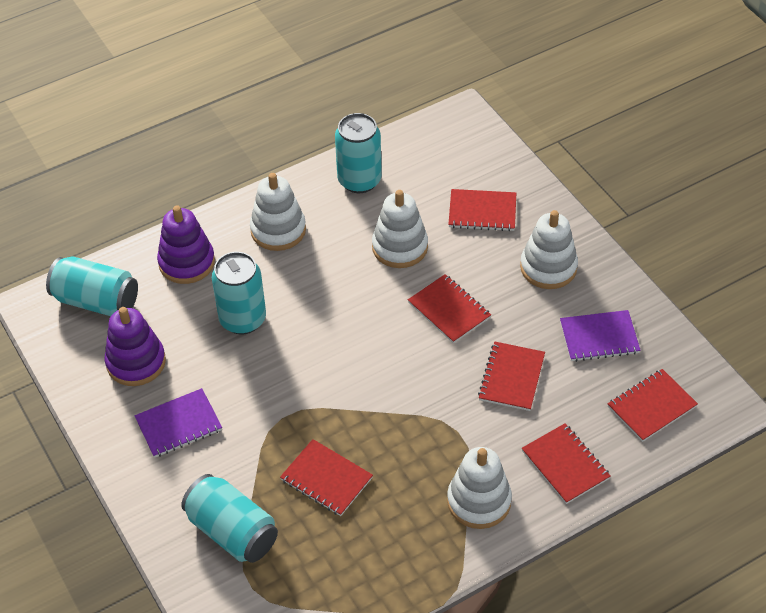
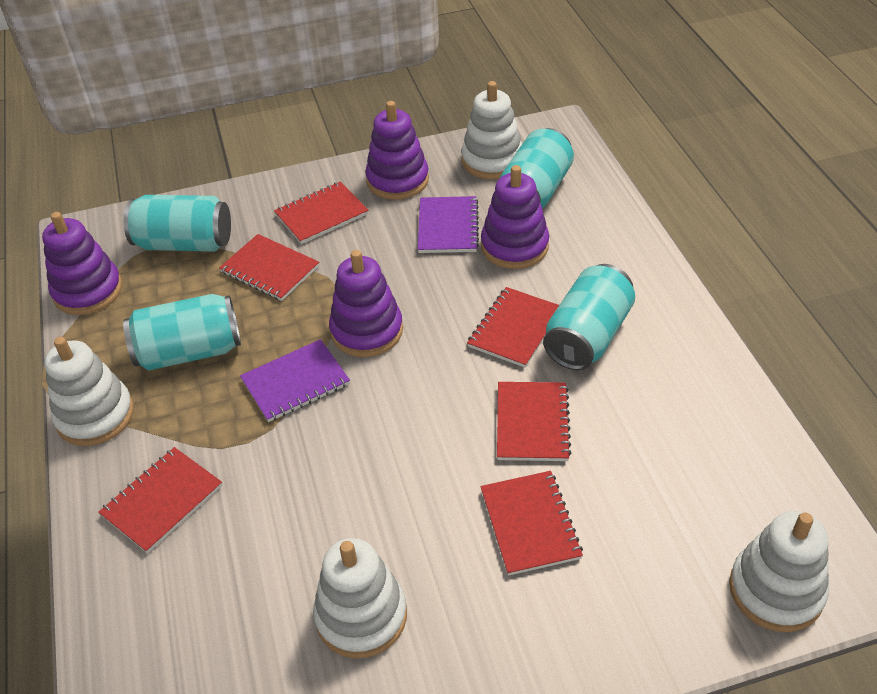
purple stacking toy: 2 -> 4

